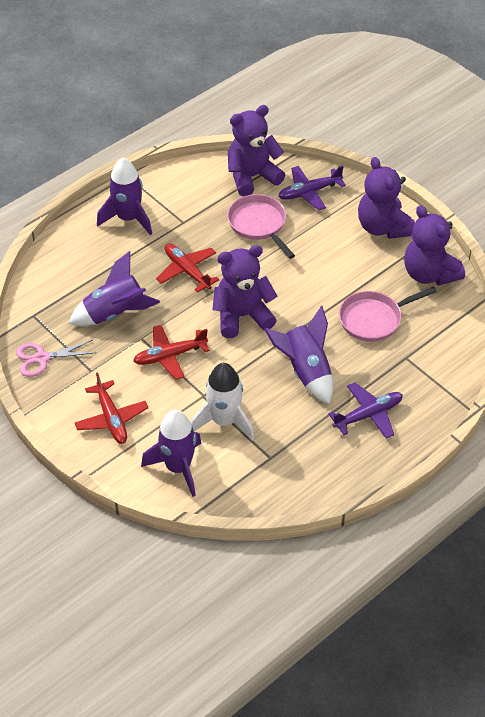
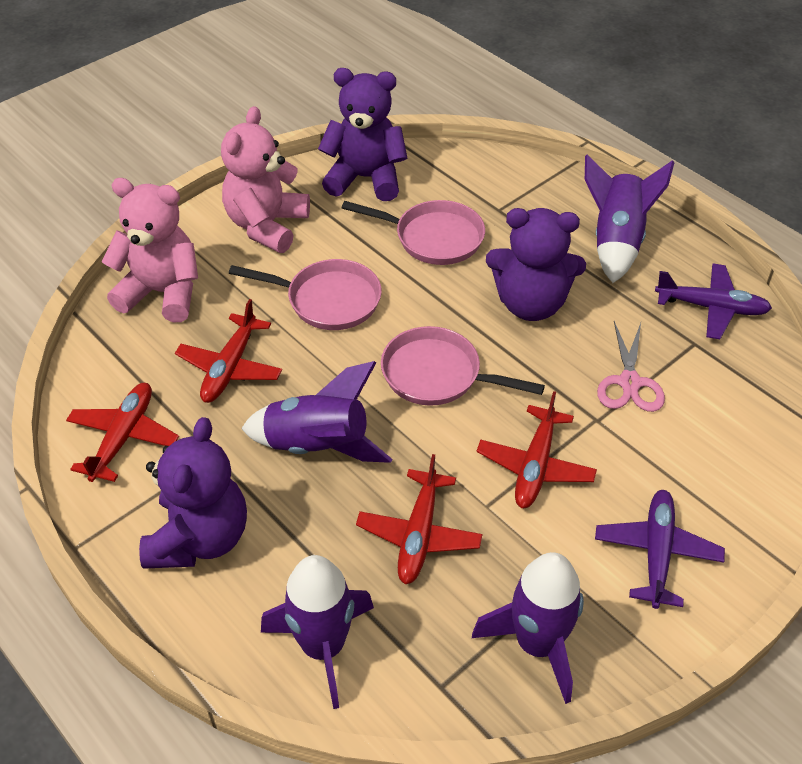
pink pan: 2 -> 3
pink teddy bear: 0 -> 2
purple teddy bear: 4 -> 3
red plane: 3 -> 4
white rocket: 1 -> 0

